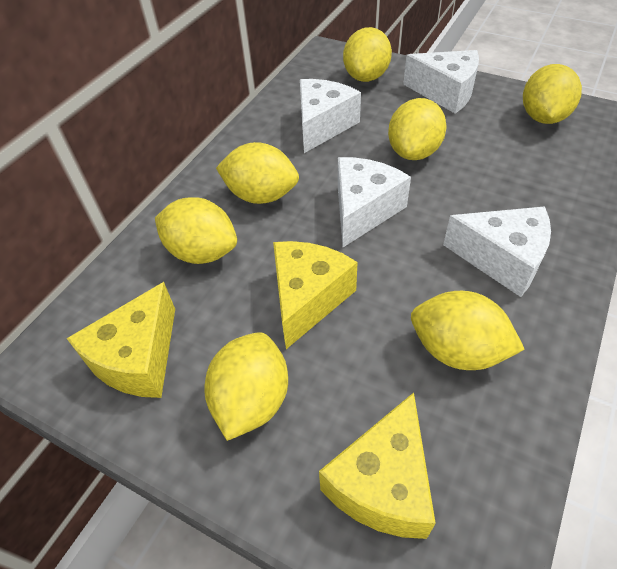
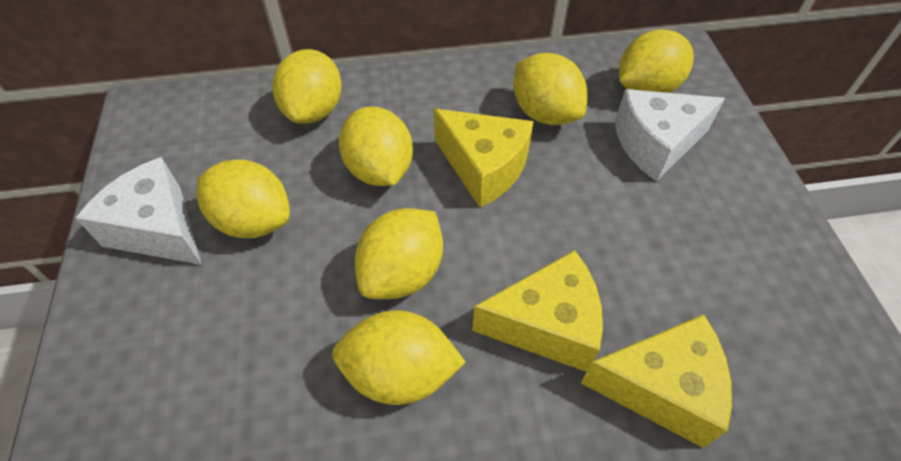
white cheese: 4 -> 2

